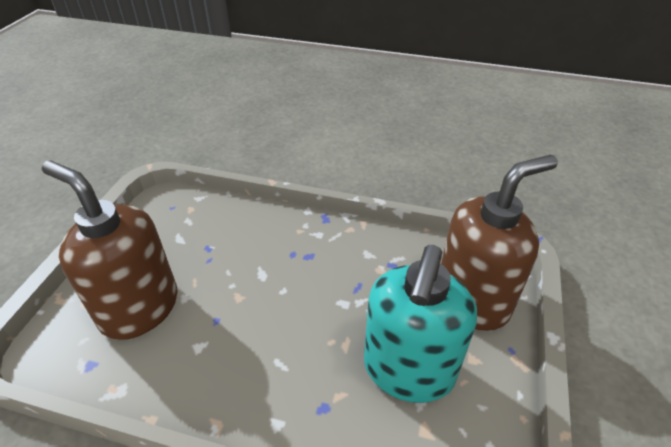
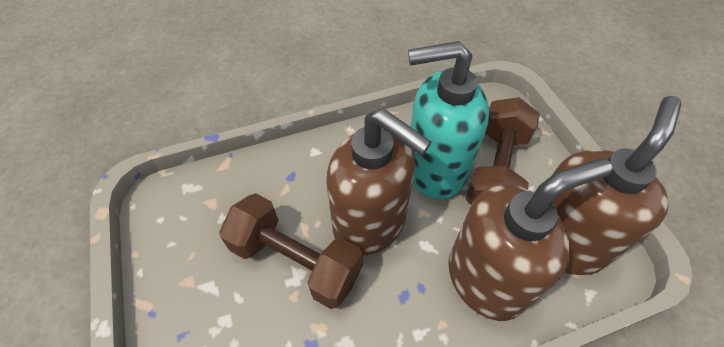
brown dumbbell: 0 -> 2
brown soap dispenser: 2 -> 3

